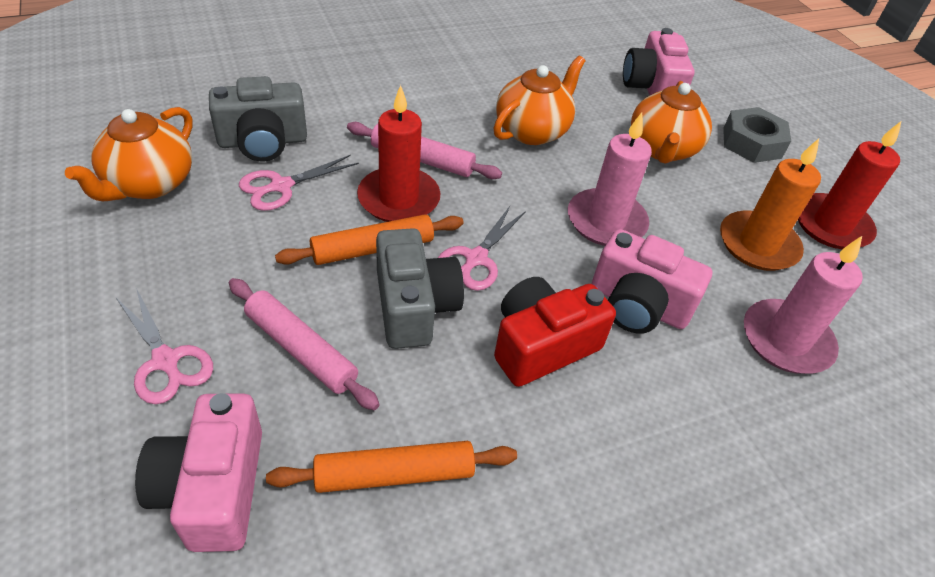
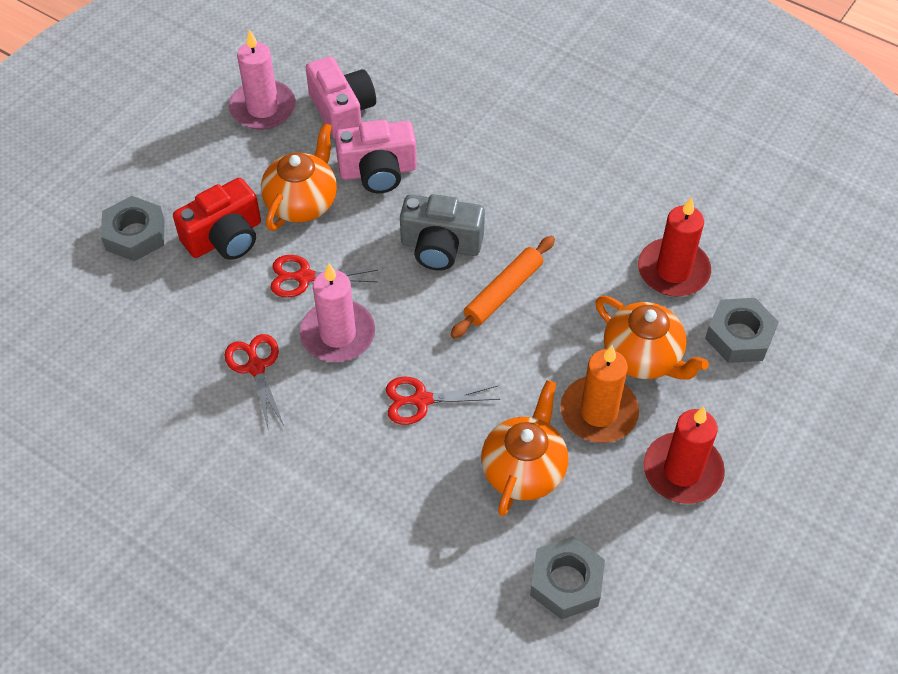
grey camera: 2 -> 1
grey nut: 1 -> 3
orange rolling pin: 2 -> 1
pink camera: 3 -> 2
pink rolling pin: 2 -> 0
pink scissors: 3 -> 0
red scissors: 0 -> 3

